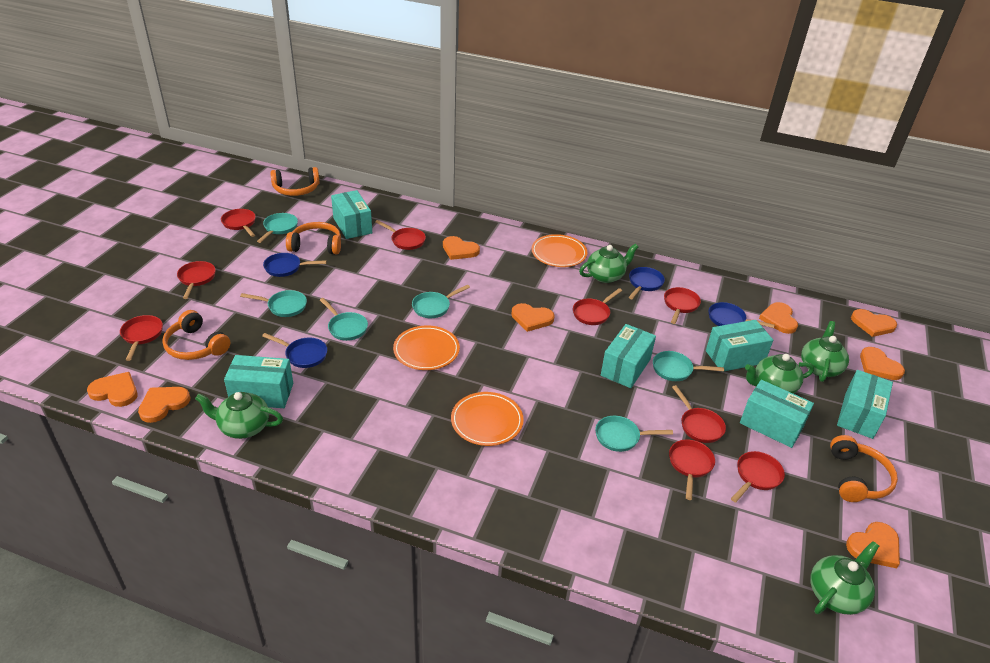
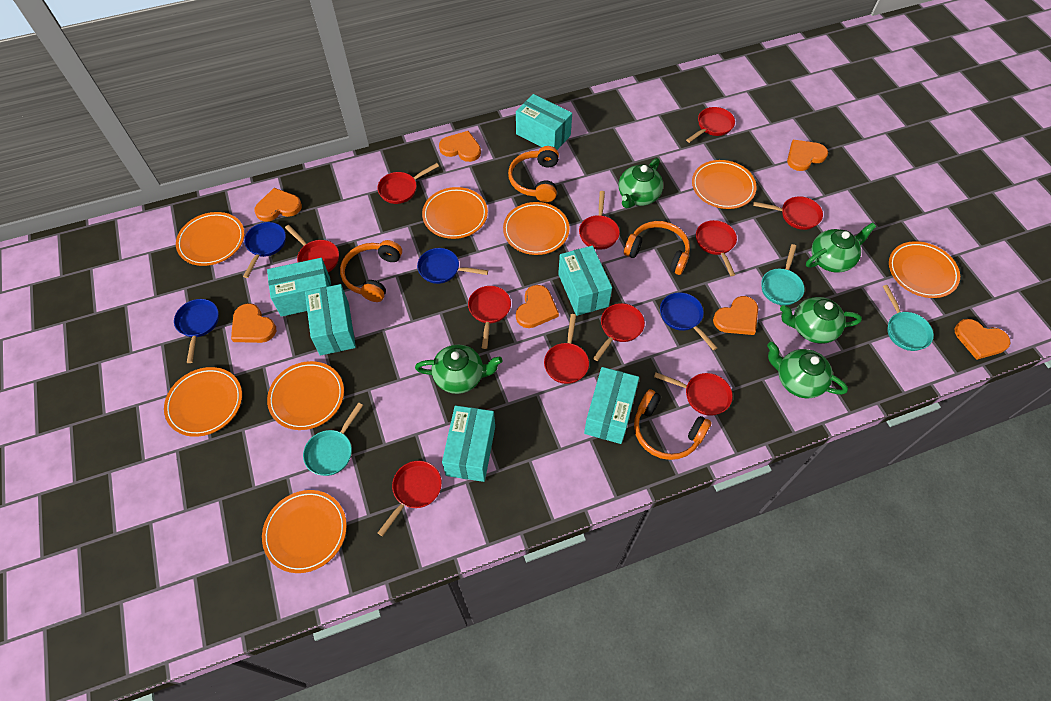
orange heart: 8 -> 7
orange plate: 3 -> 8
red pan: 9 -> 11
turquoise pan: 6 -> 3

